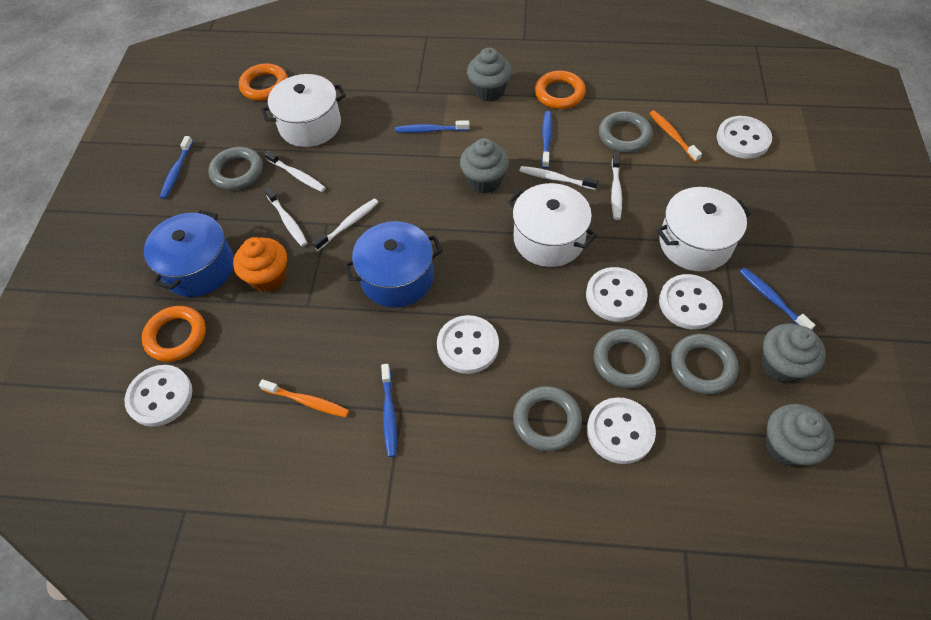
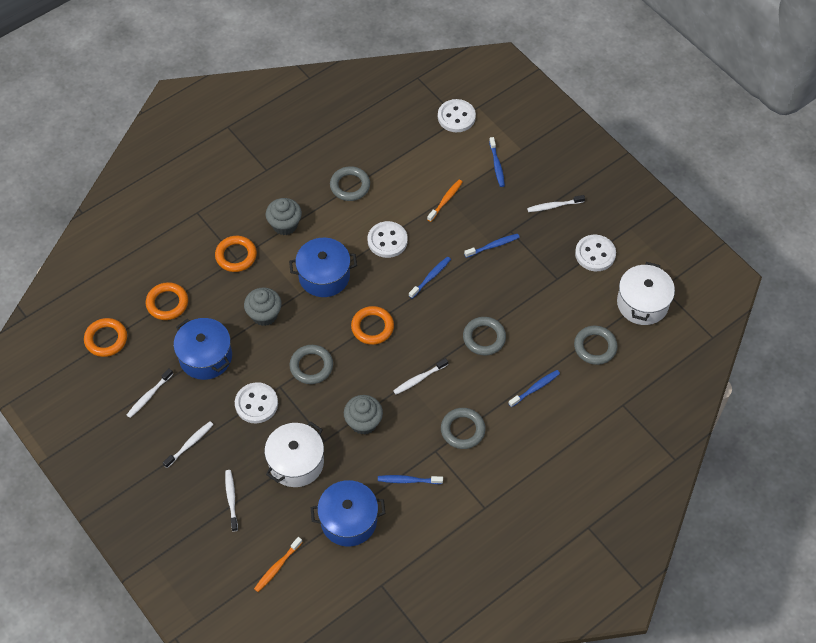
blue pot: 2 -> 3
grey cupcake: 4 -> 3
orange cupcake: 1 -> 0
orange ring: 3 -> 4
white button: 6 -> 4
white pot: 3 -> 2

